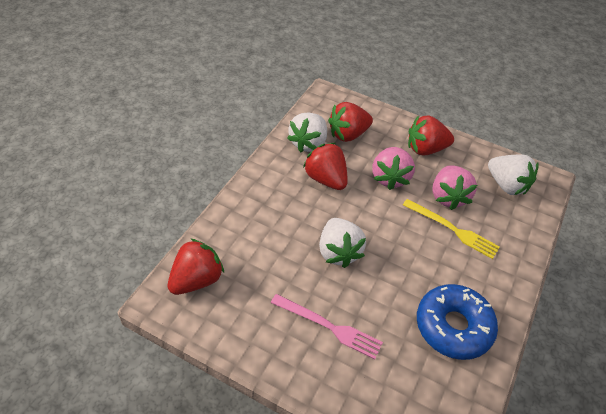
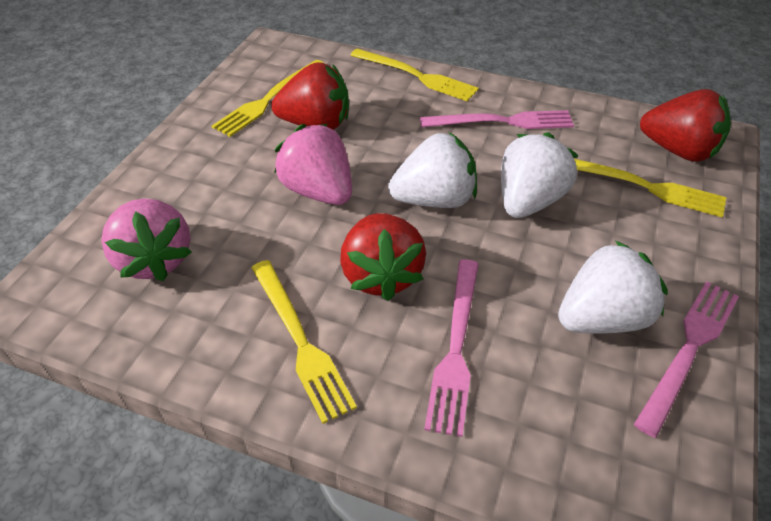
blue donut: 1 -> 0
pink fork: 1 -> 3
red strawberry: 4 -> 3
yellow fork: 1 -> 4

